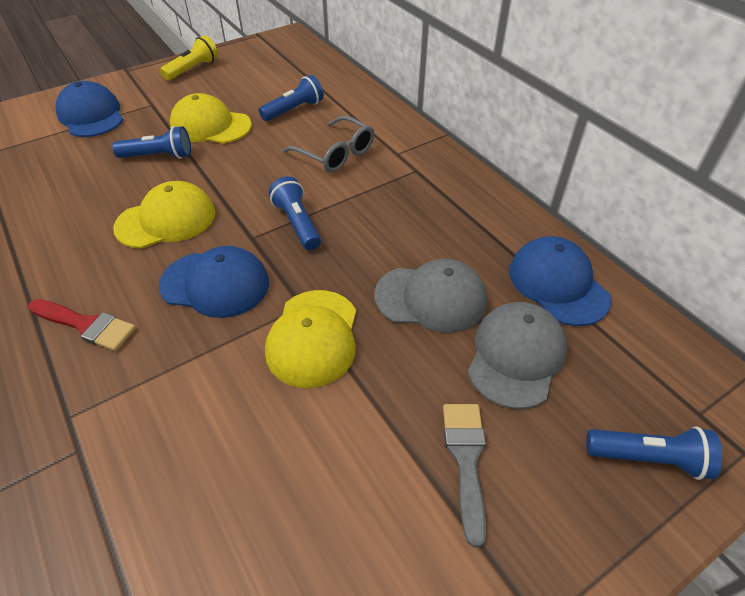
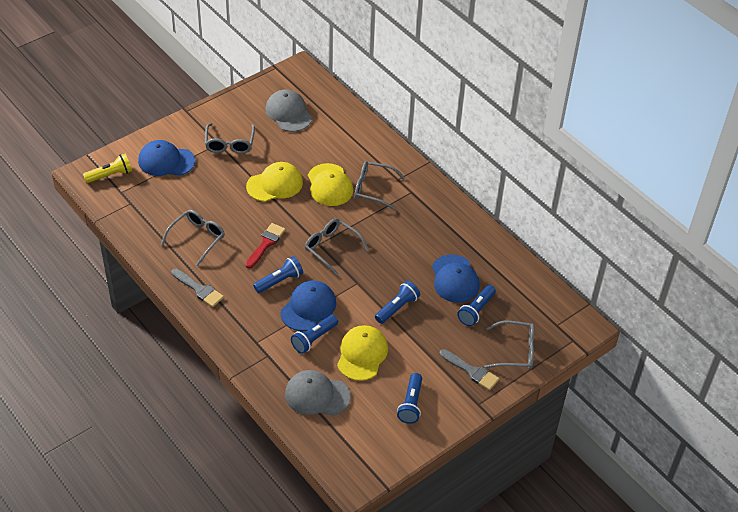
blue flashlight: 4 -> 5
grey brush: 1 -> 2
grey glasses: 1 -> 5

